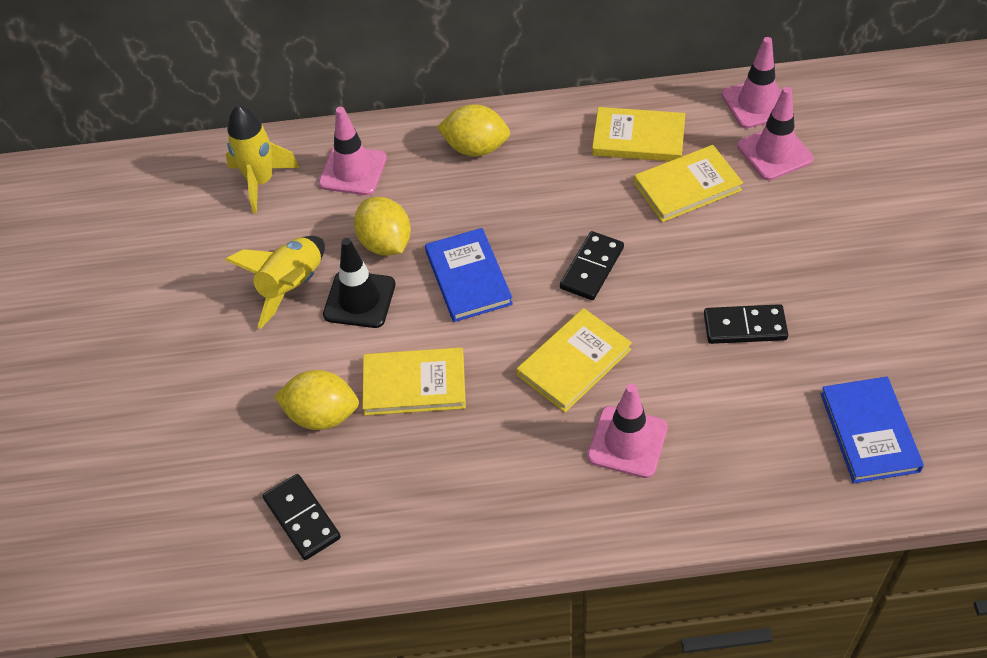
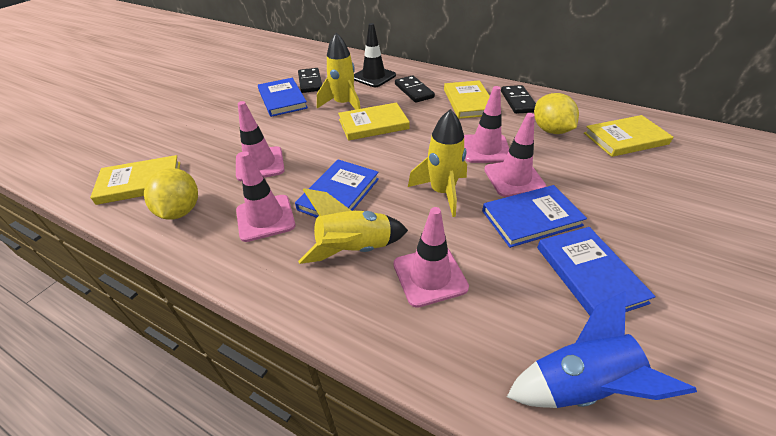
blue book: 2 -> 4
blue rocket: 0 -> 1
pink traffic cone: 4 -> 5
yellow lemon: 3 -> 2
yellow rocket: 2 -> 3

